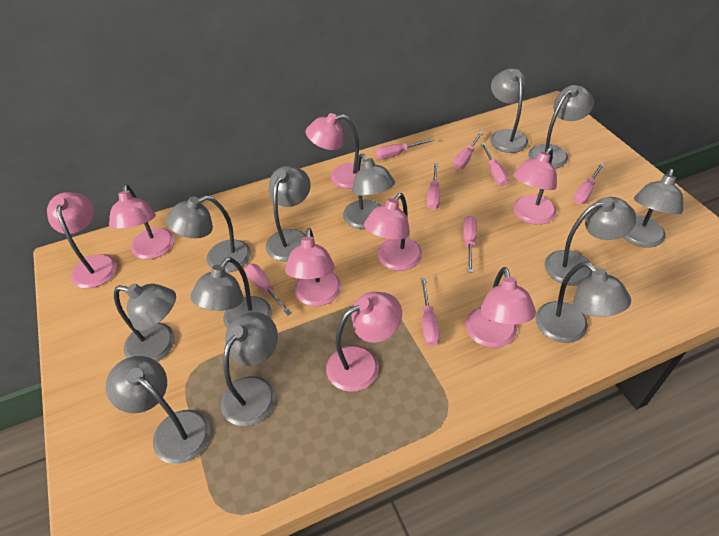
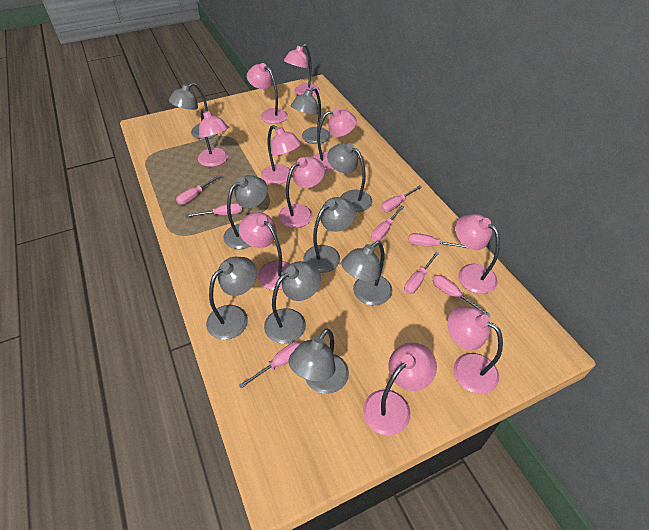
grey lamp: 12 -> 9
pink lamp: 8 -> 10

